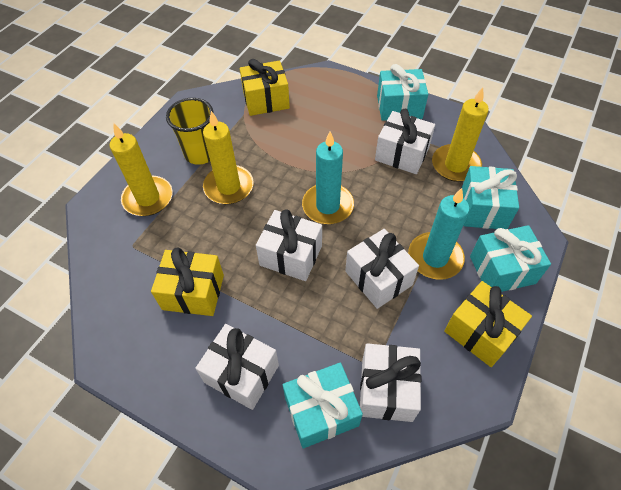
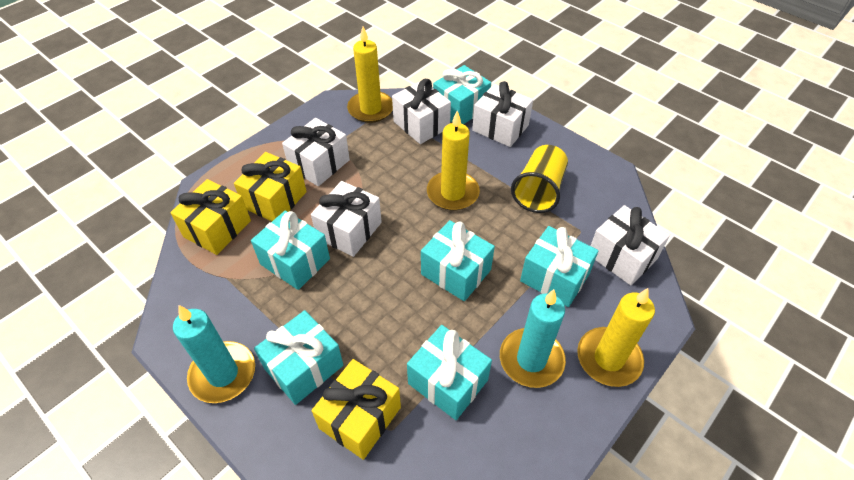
turquoise gift: 4 -> 6

